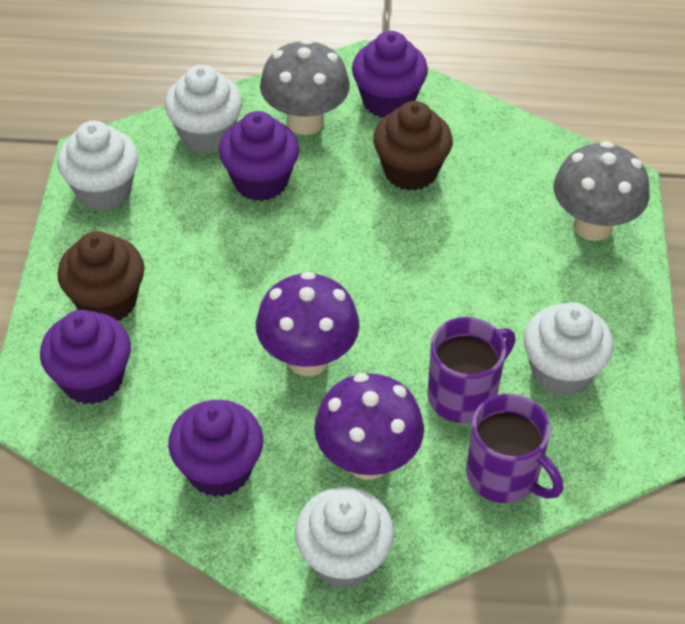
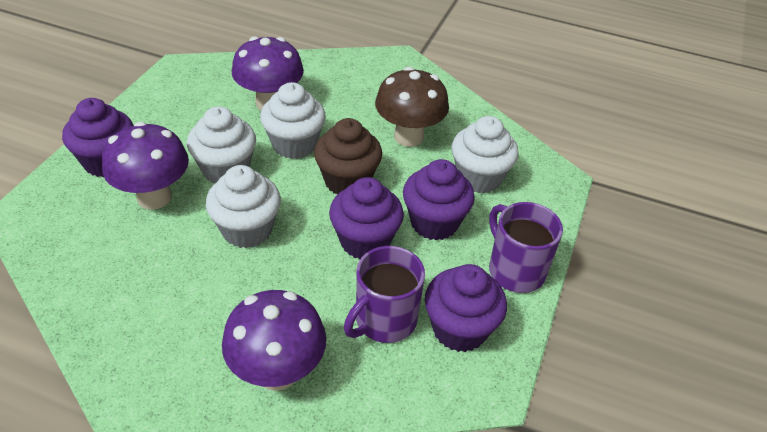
brown cupcake: 2 -> 1
brown mushroom: 0 -> 1
grey mushroom: 2 -> 0
purple mushroom: 2 -> 3

